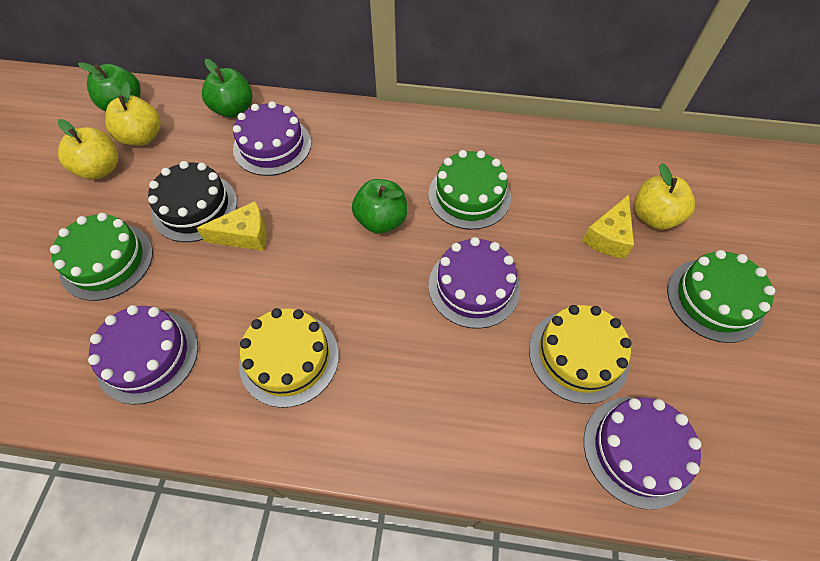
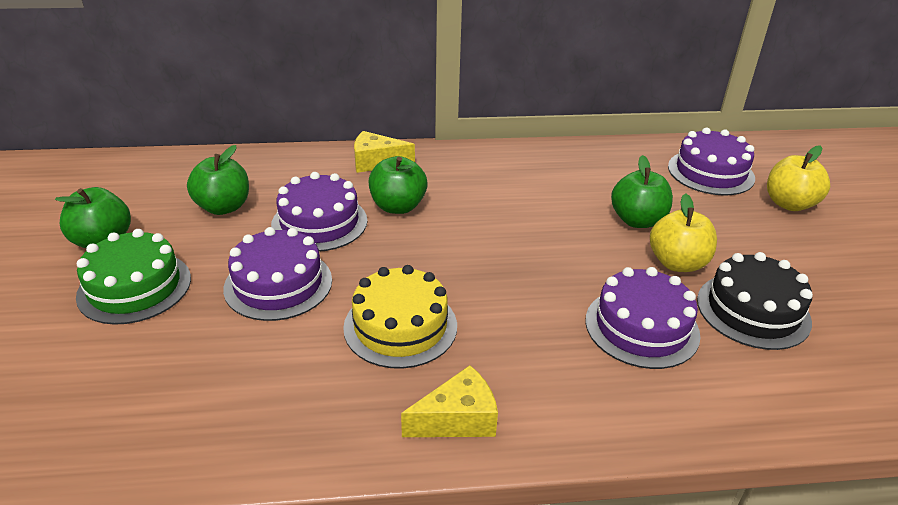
green apple: 3 -> 4
green cake: 3 -> 1
yellow apple: 3 -> 2
yellow cake: 2 -> 1

